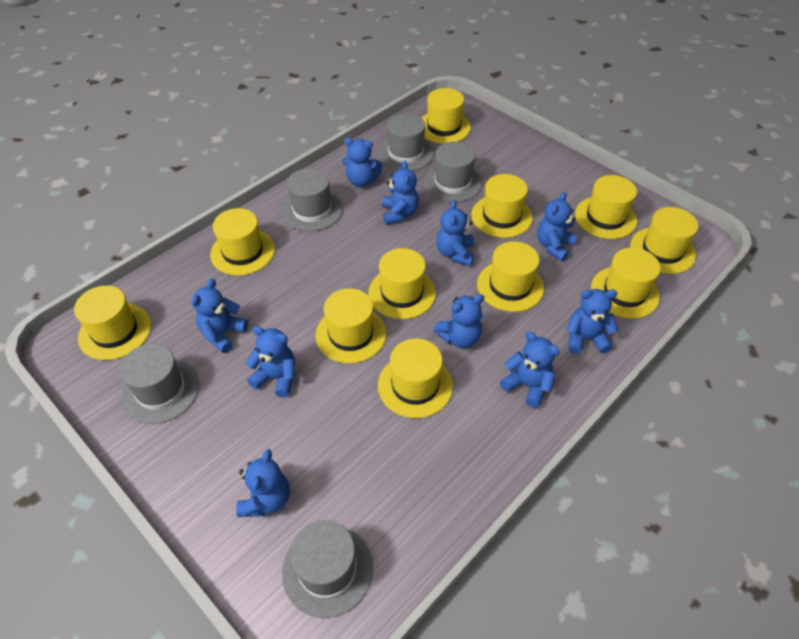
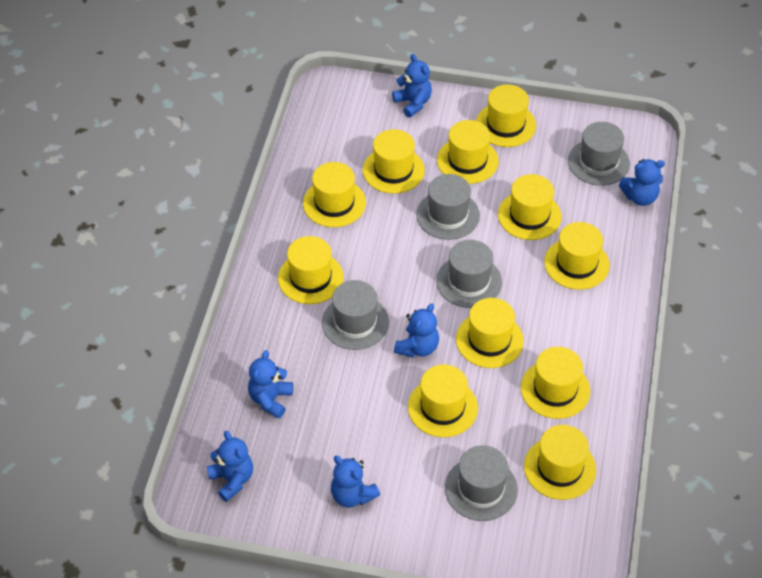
blue teddy bear: 10 -> 6

